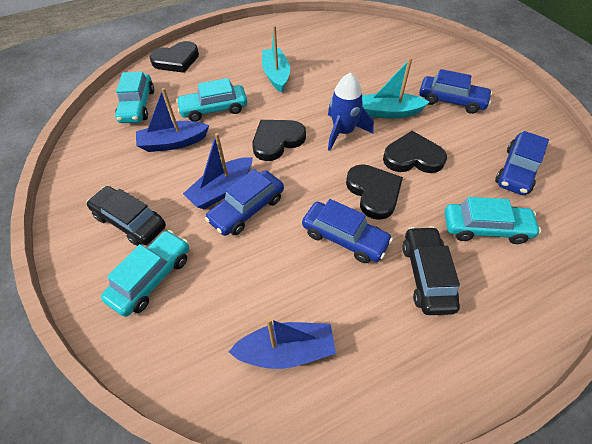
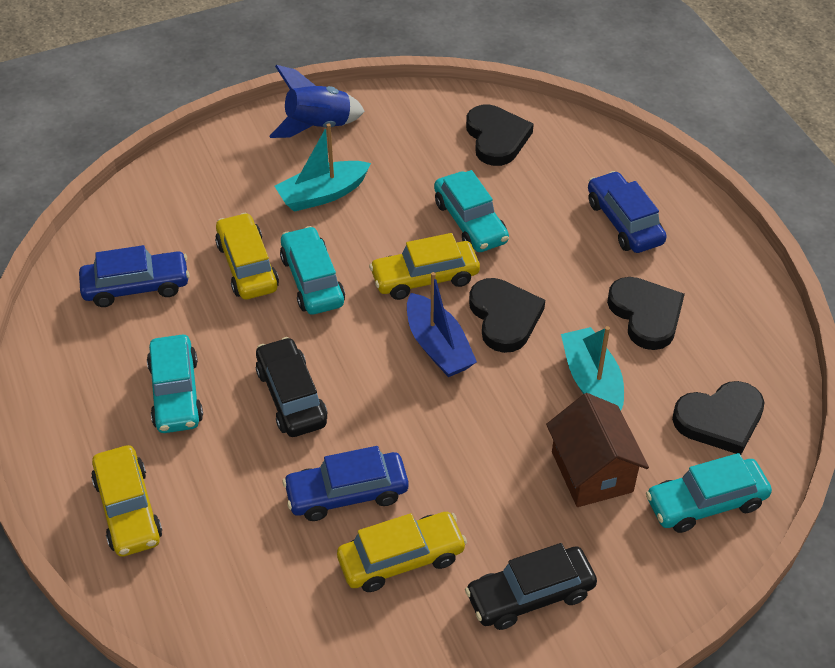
blue boat: 3 -> 1
blue car: 4 -> 3
brown house: 0 -> 1
yellow car: 0 -> 4

